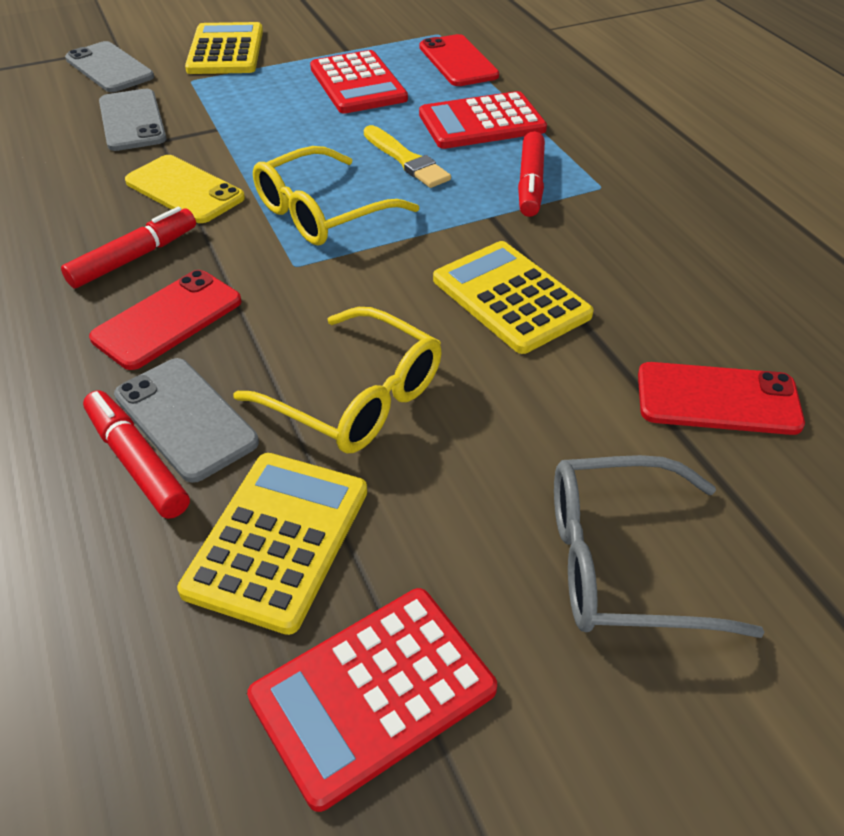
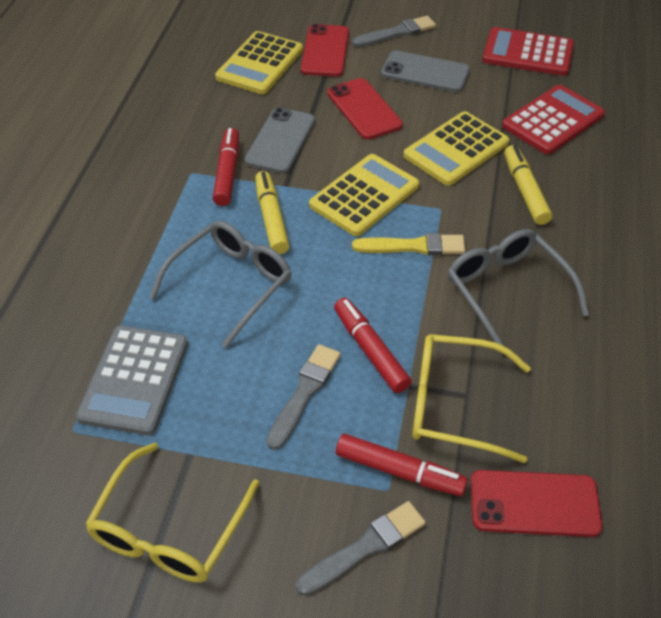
grey brush: 0 -> 3
grey calculator: 0 -> 1
grey glasses: 1 -> 2
grey phone: 3 -> 2
red calculator: 3 -> 2
yellow marker: 0 -> 2
yellow phone: 1 -> 0

